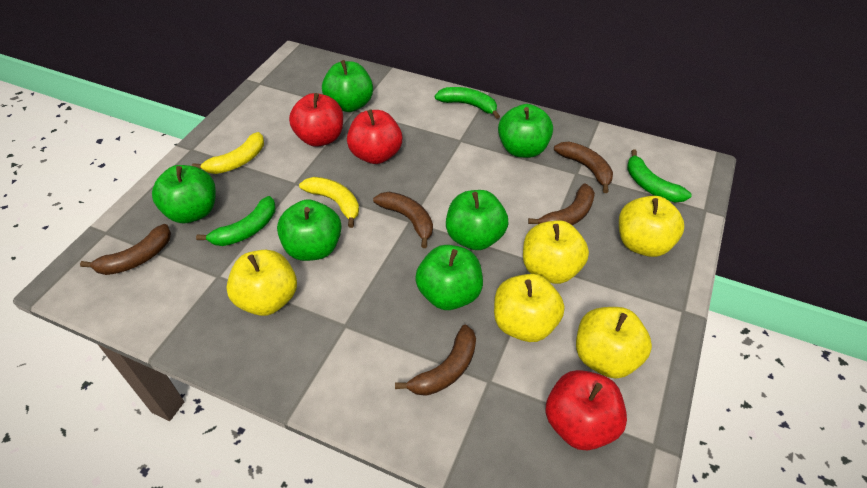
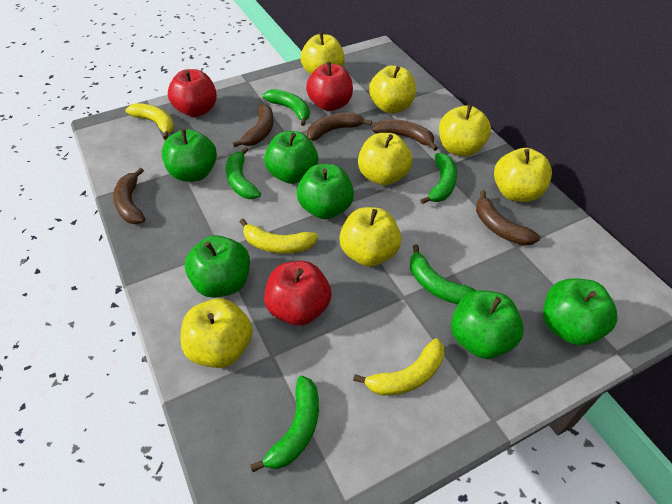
green banana: 3 -> 5
yellow apple: 5 -> 7
yellow banana: 2 -> 3

